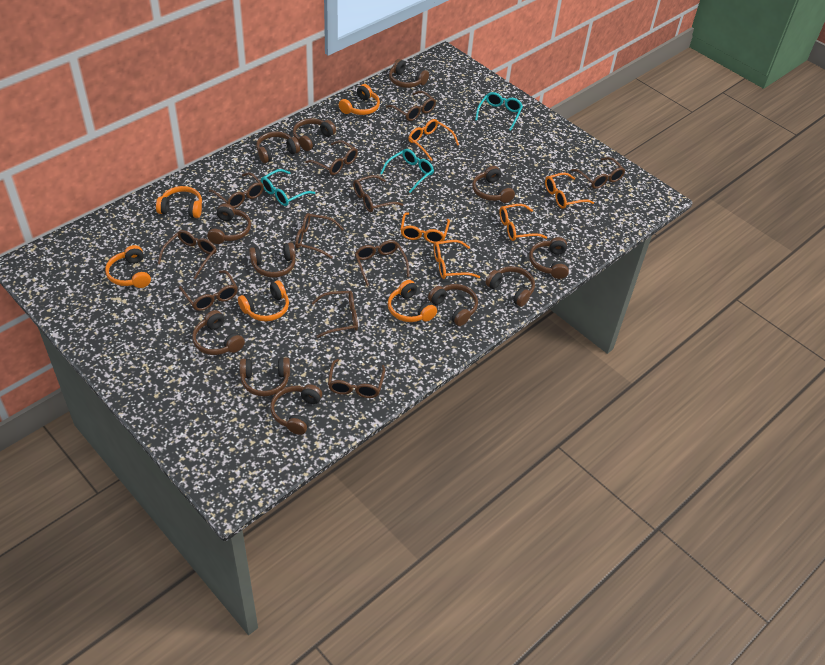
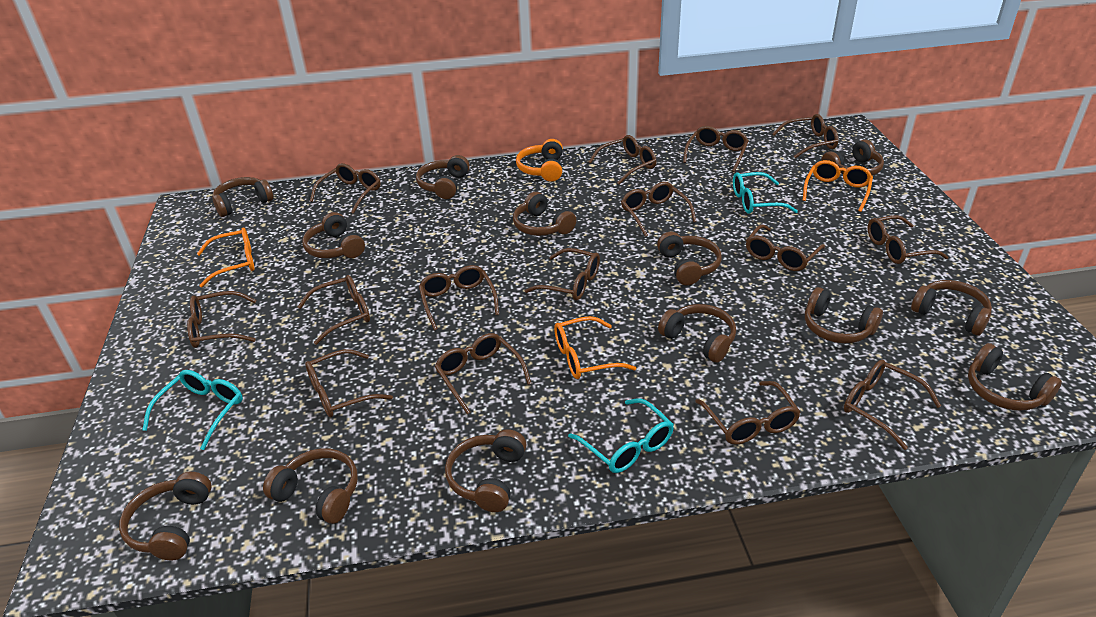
brown glasses: 11 -> 15
brown headphones: 12 -> 13
orange glasses: 5 -> 3
orange headphones: 5 -> 1

